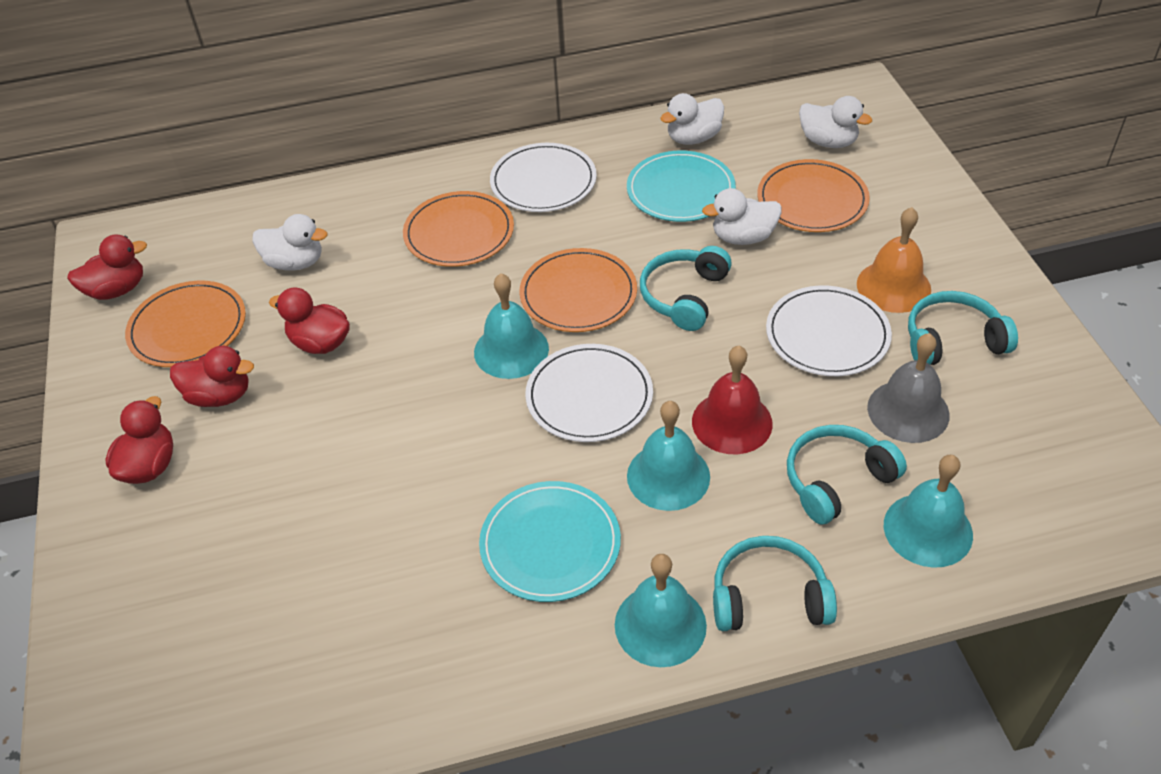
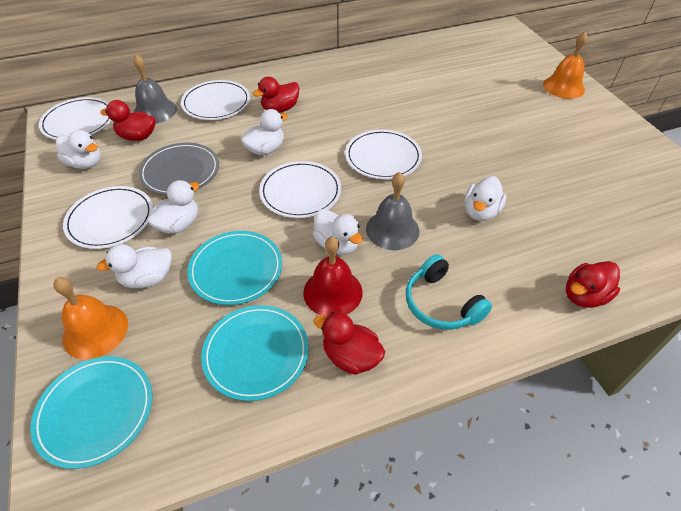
grey bell: 1 -> 2
grey plate: 0 -> 1
orange bell: 1 -> 2
orange plate: 4 -> 0
turquoise bell: 4 -> 0
turquoise headphones: 4 -> 1
turquoise plate: 2 -> 3
white duck: 4 -> 6
white plate: 3 -> 5

